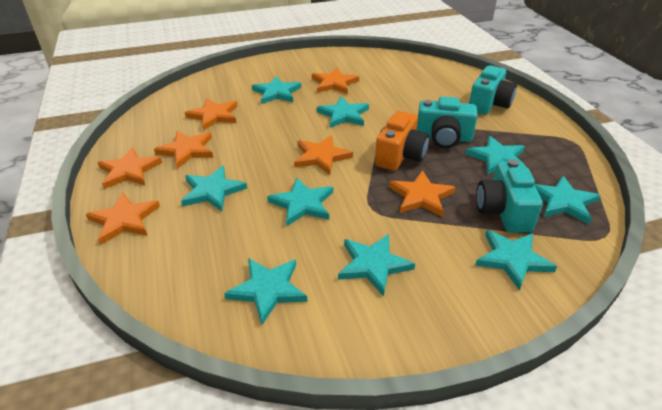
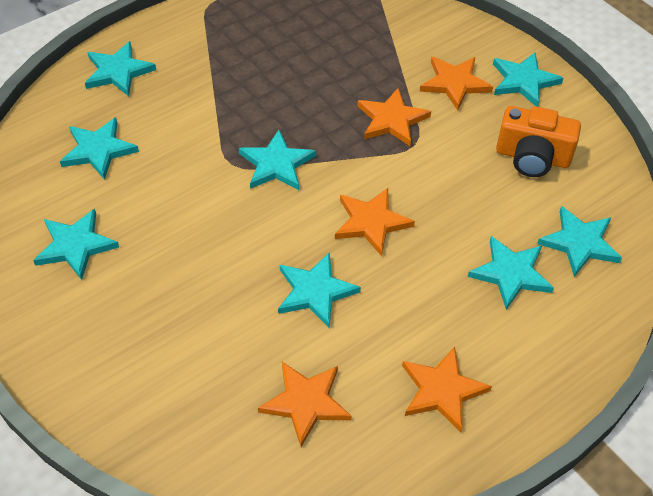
orange star: 7 -> 5
turquoise camera: 3 -> 0
turquoise star: 9 -> 8

